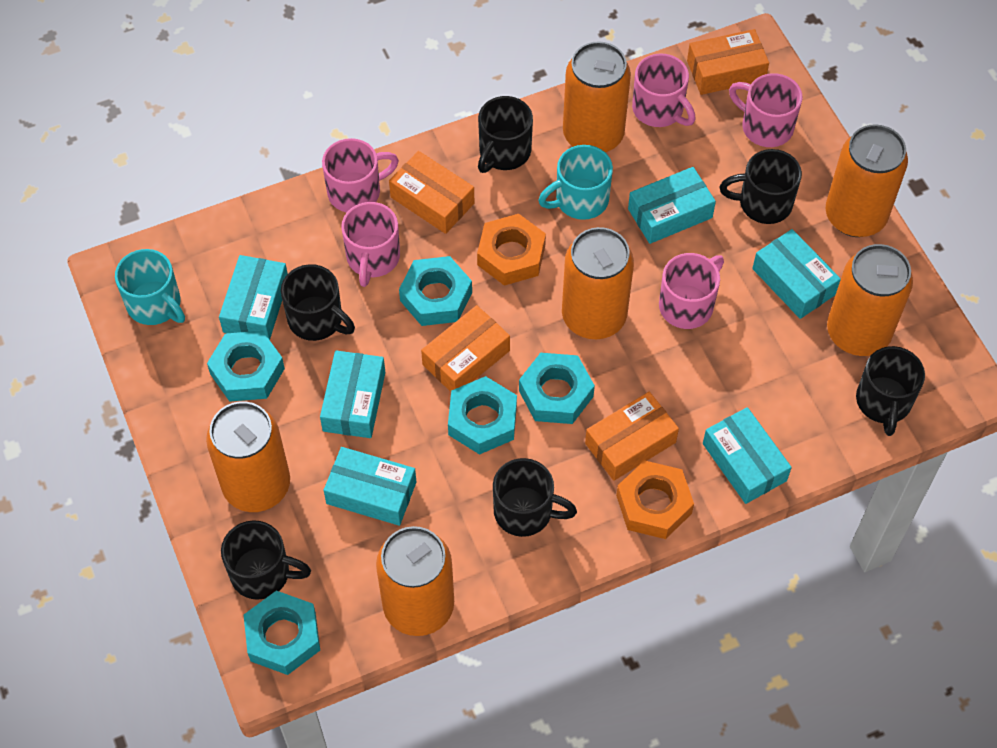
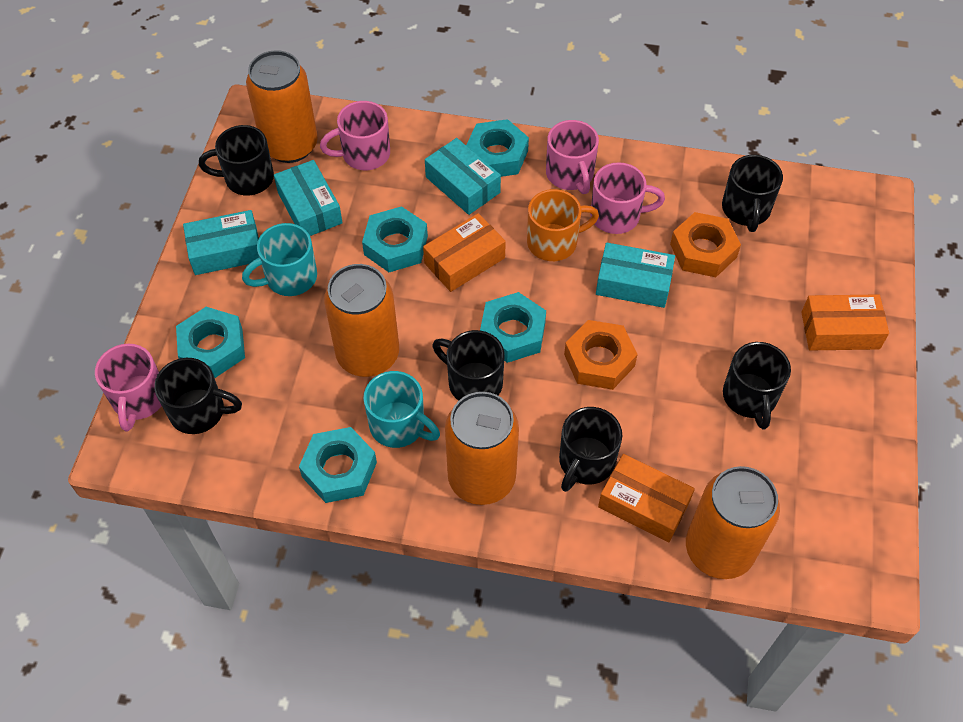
orange box: 4 -> 3
orange can: 6 -> 4
orange mug: 0 -> 1
pink mug: 5 -> 4
turquoise box: 6 -> 4

